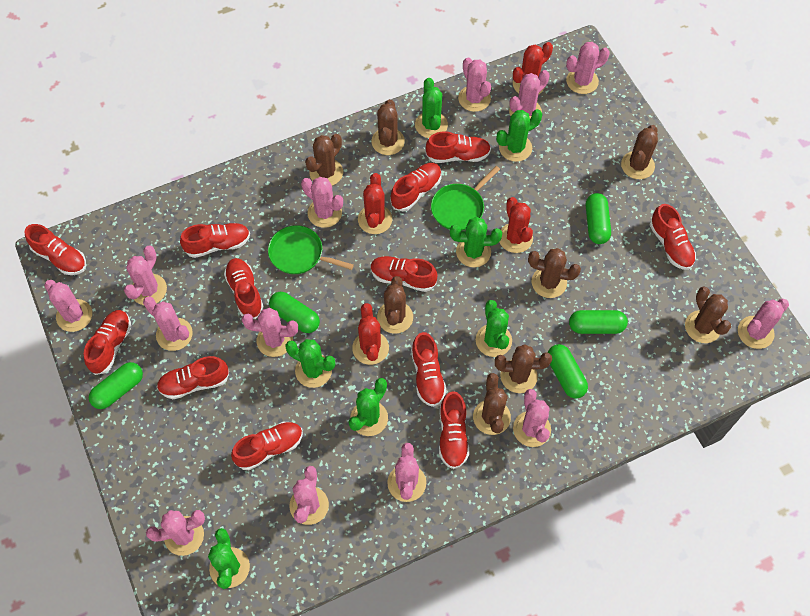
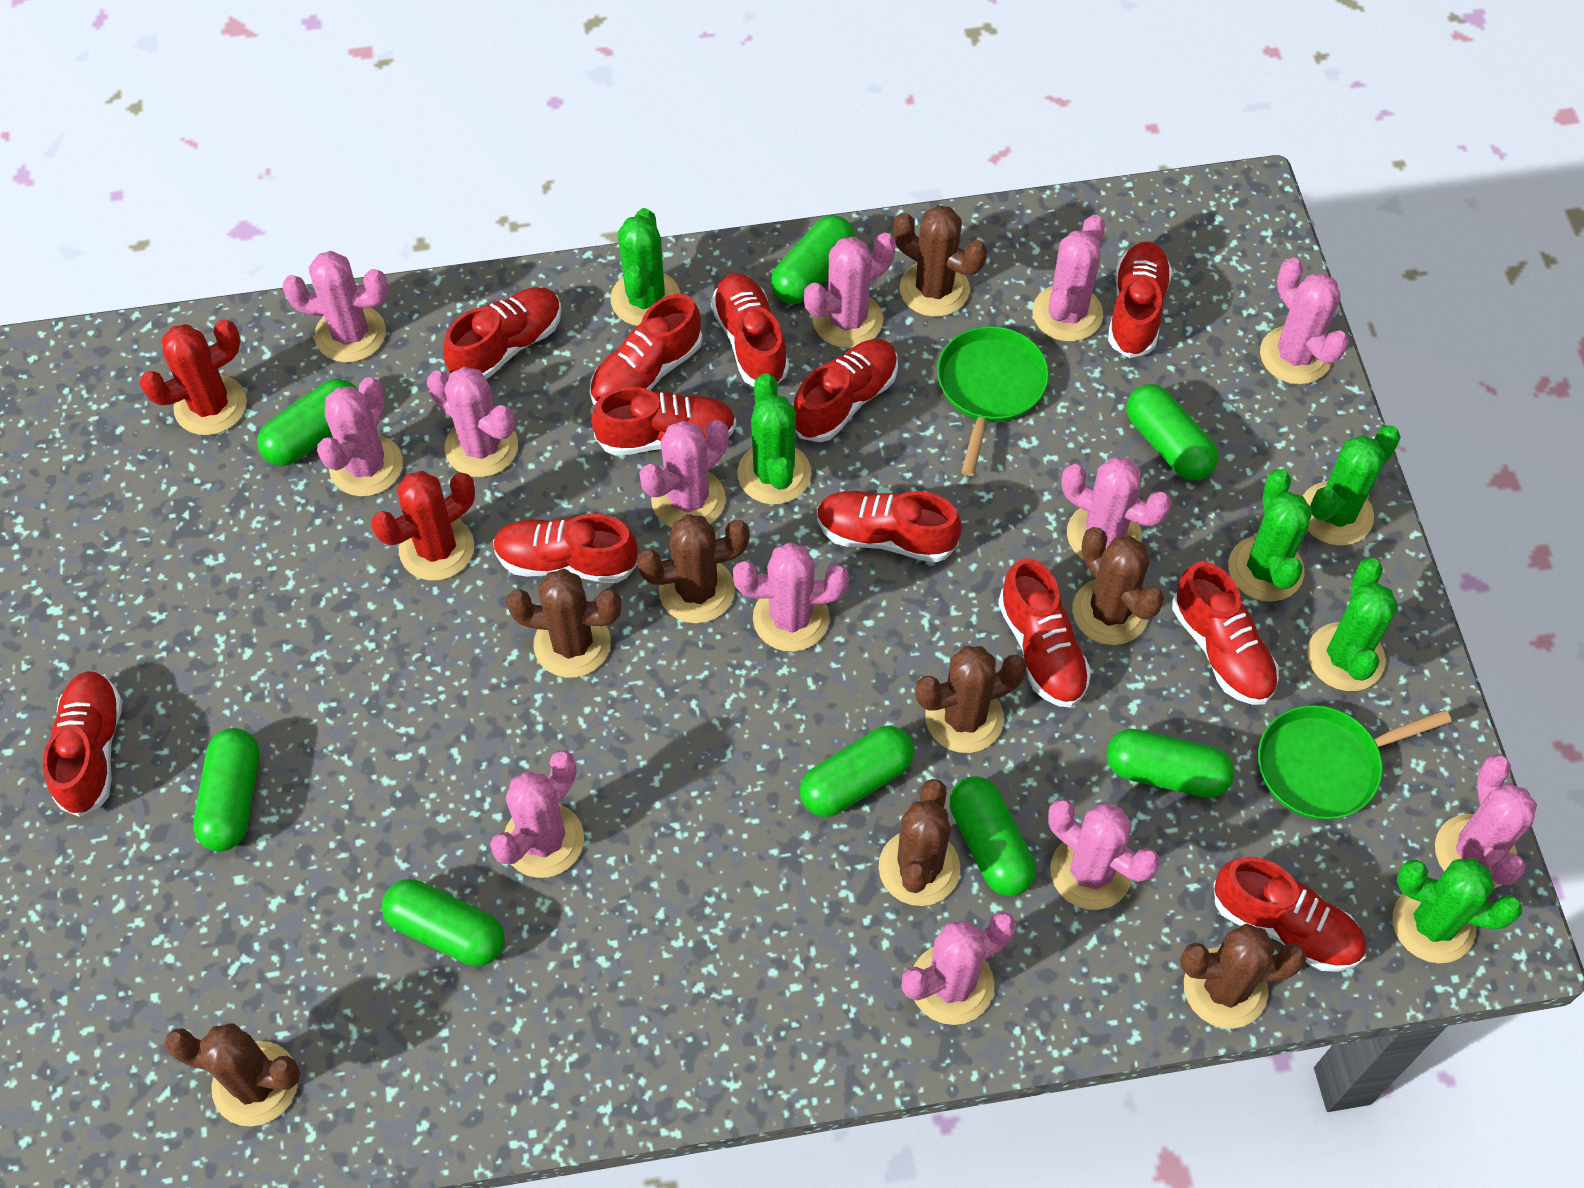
green cactus: 7 -> 6
green capsule: 5 -> 8
red cactus: 4 -> 2

